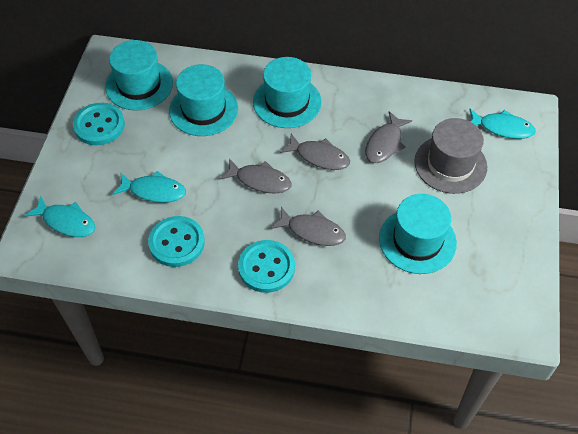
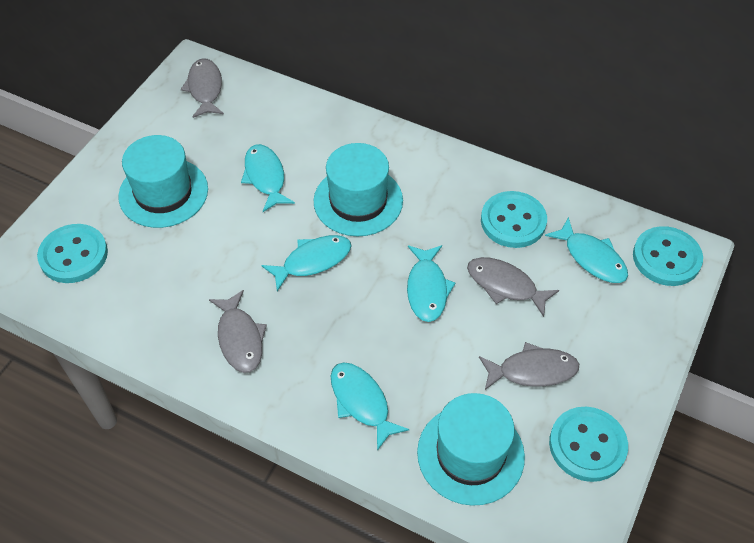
grey hat: 1 -> 0
turquoise button: 3 -> 4
turquoise fish: 3 -> 5
turquoise hat: 4 -> 3

